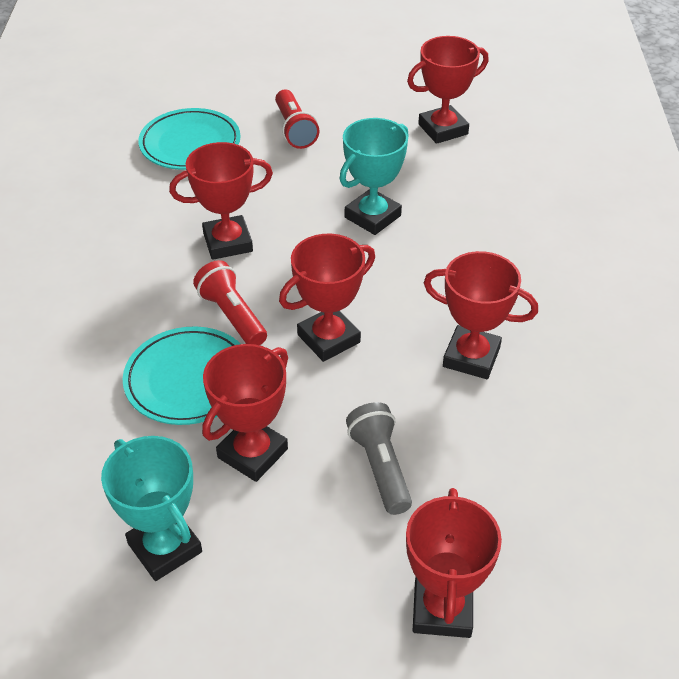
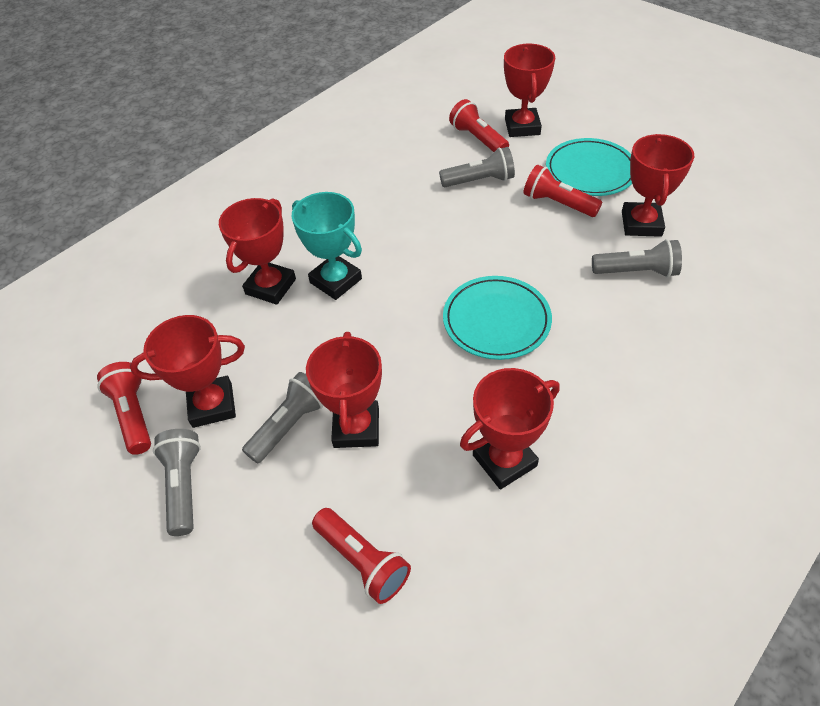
grey flashlight: 1 -> 4
red flashlight: 2 -> 4
turquoise trophy: 2 -> 1

